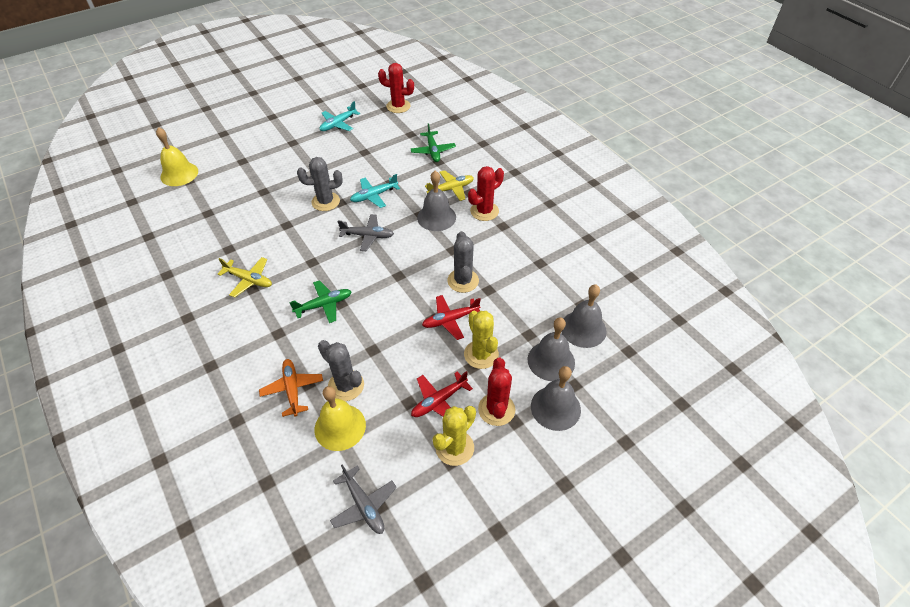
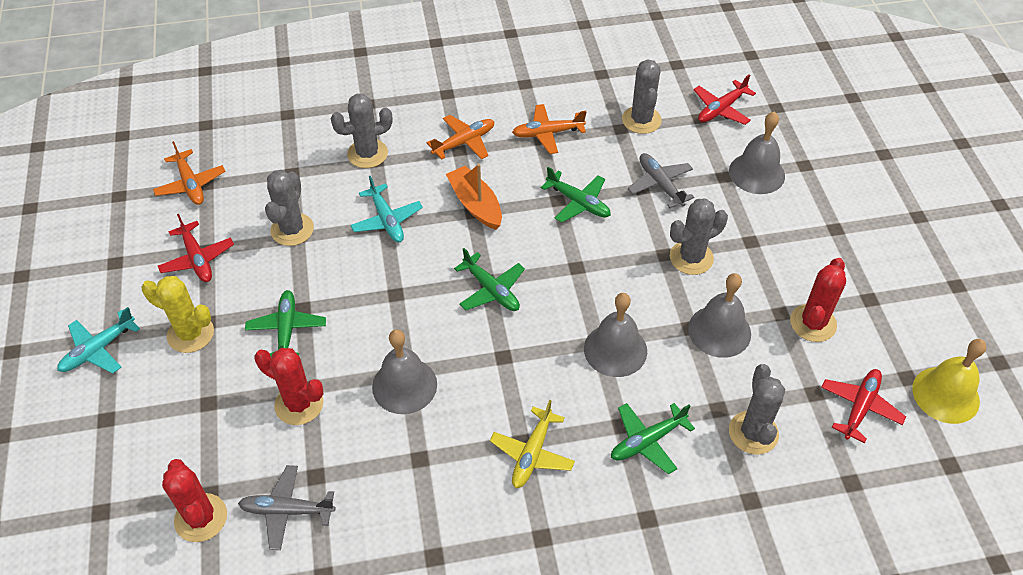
green plane: 2 -> 4
grey cactus: 3 -> 5
orange boat: 0 -> 1
orange plane: 1 -> 3
red plane: 2 -> 3
yellow bell: 2 -> 1
yellow cactus: 2 -> 1
yellow plane: 2 -> 1

